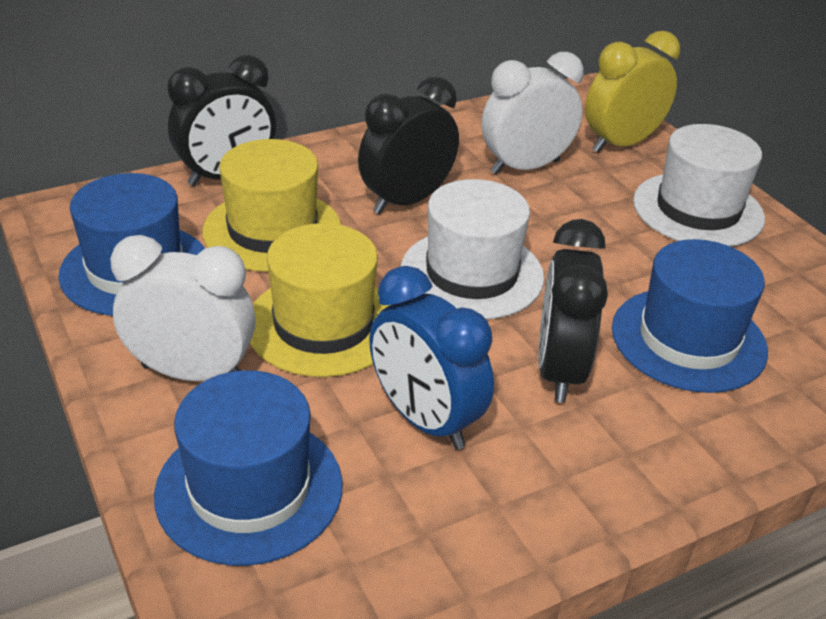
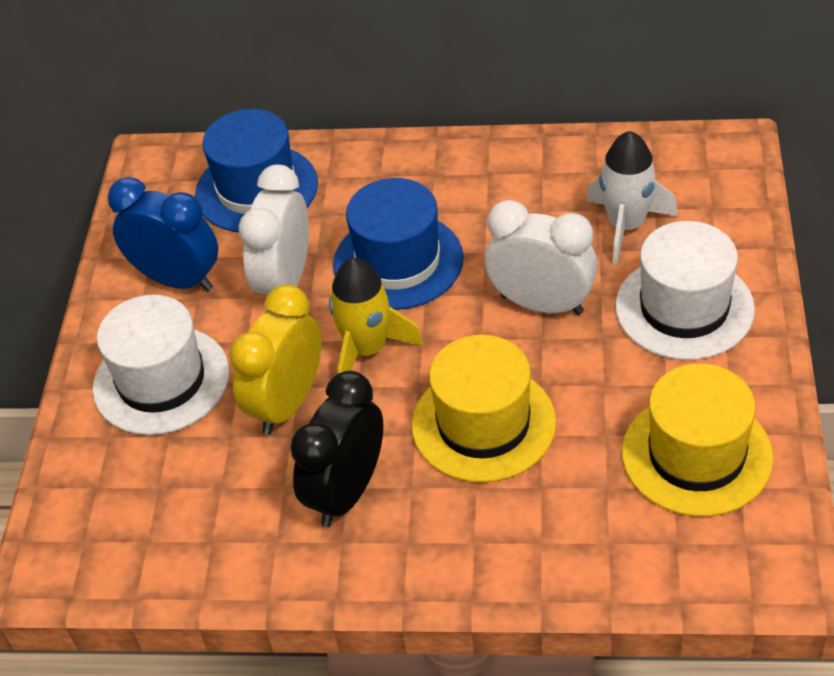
black clock: 3 -> 1
blue hat: 3 -> 2
white rocket: 0 -> 1
yellow rocket: 0 -> 1

